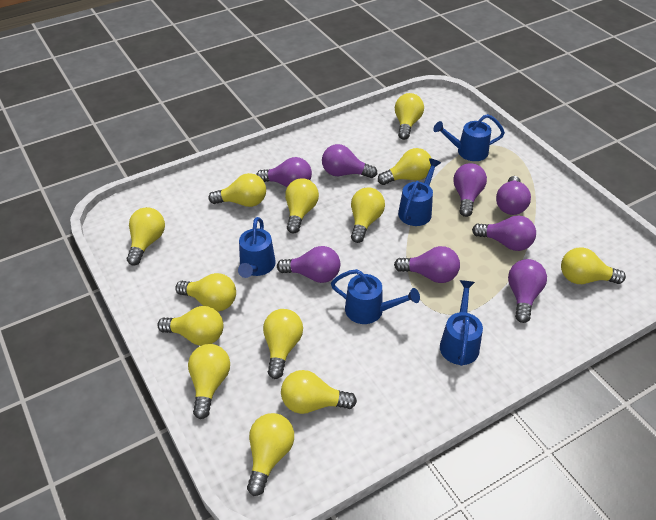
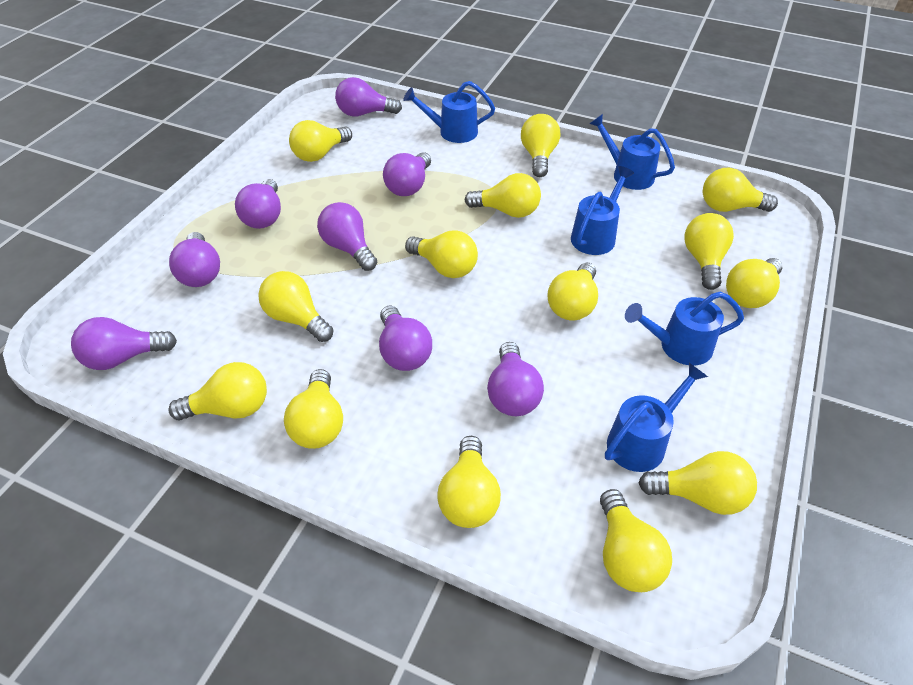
yellow light bulb: 13 -> 14

